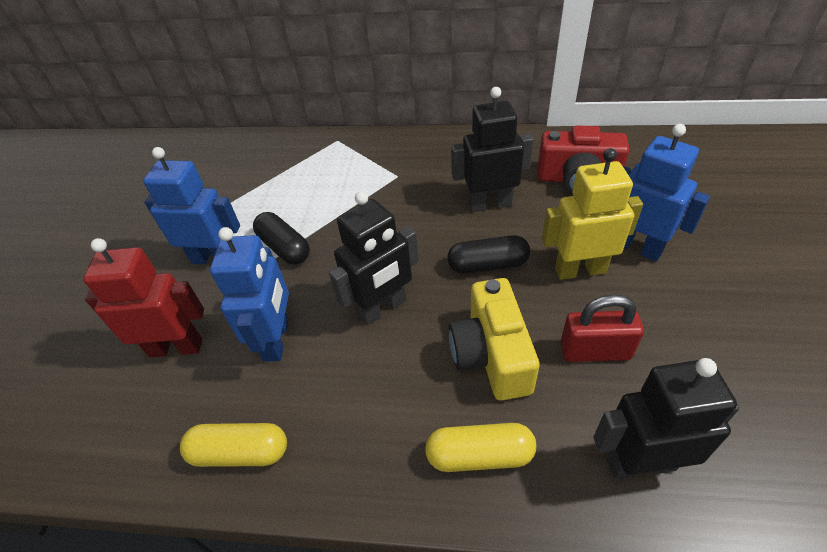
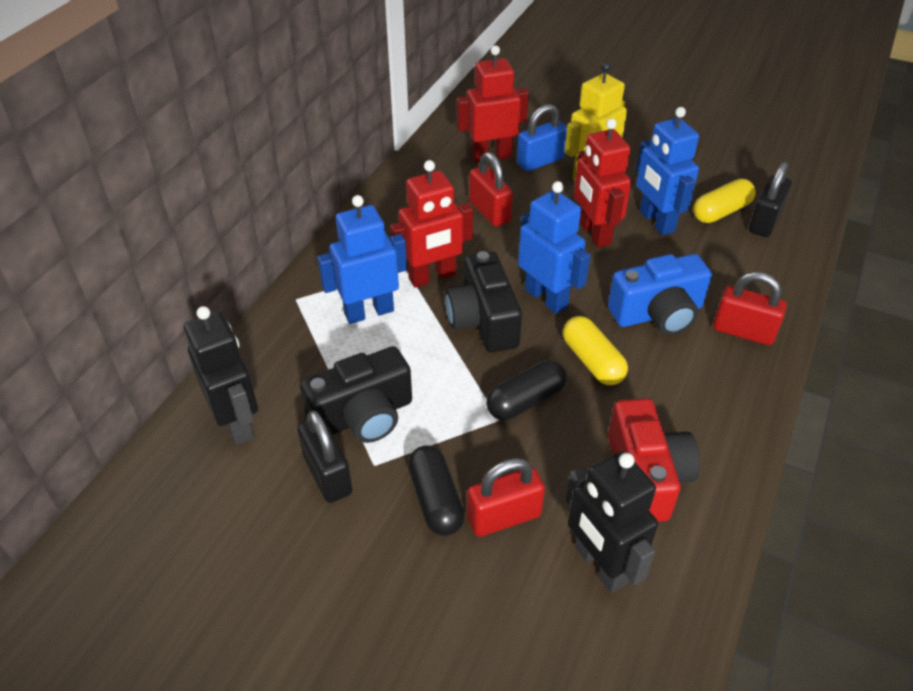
black camera: 0 -> 2
black padlock: 0 -> 2
black robot: 3 -> 2
blue camera: 0 -> 1
blue padlock: 0 -> 1
red padlock: 1 -> 3
red robot: 1 -> 3
yellow camera: 1 -> 0

